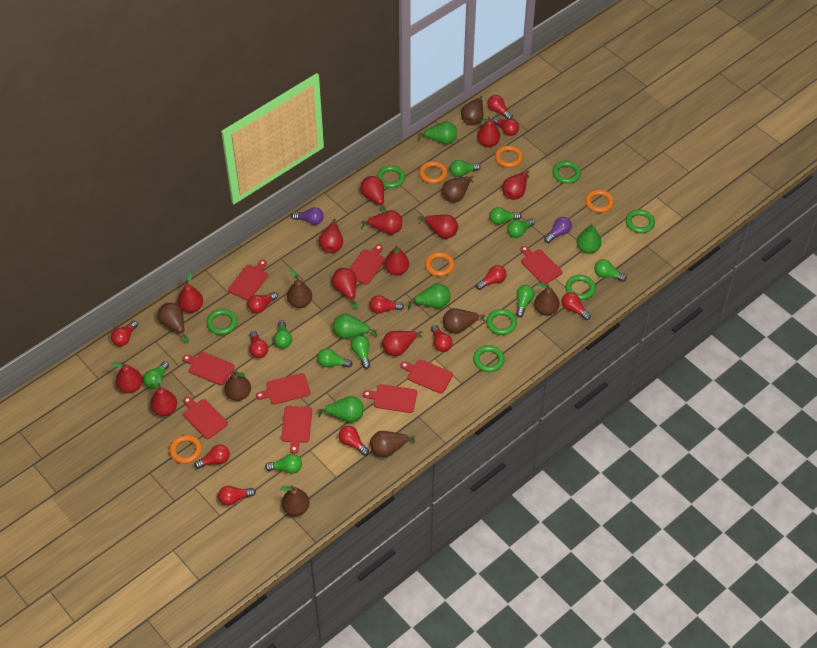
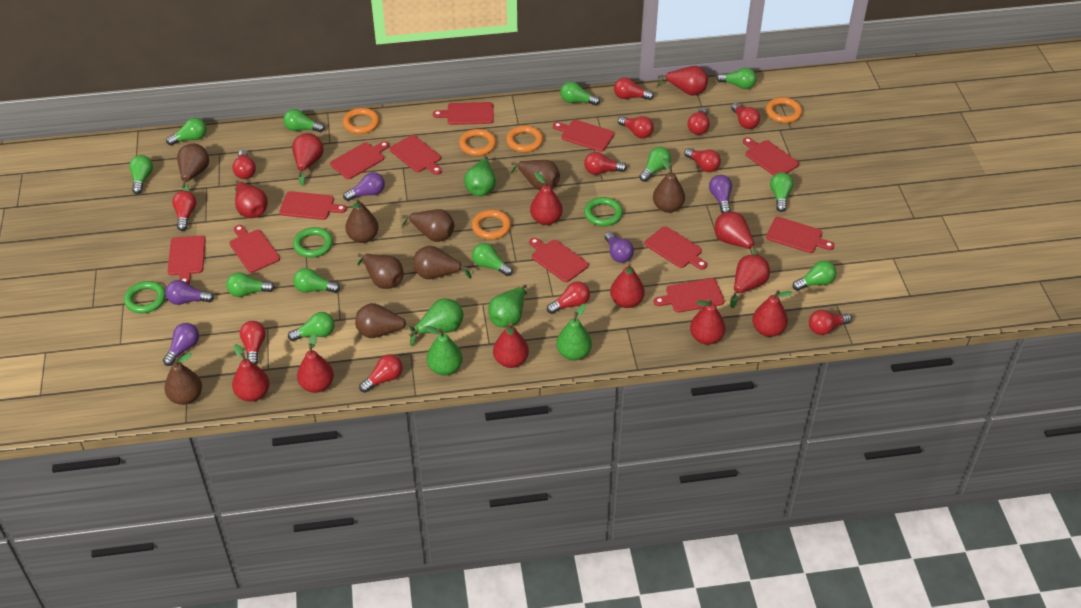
green light bulb: 10 -> 12
green ring: 7 -> 3
purple light bulb: 2 -> 5
red cutting board: 9 -> 12

